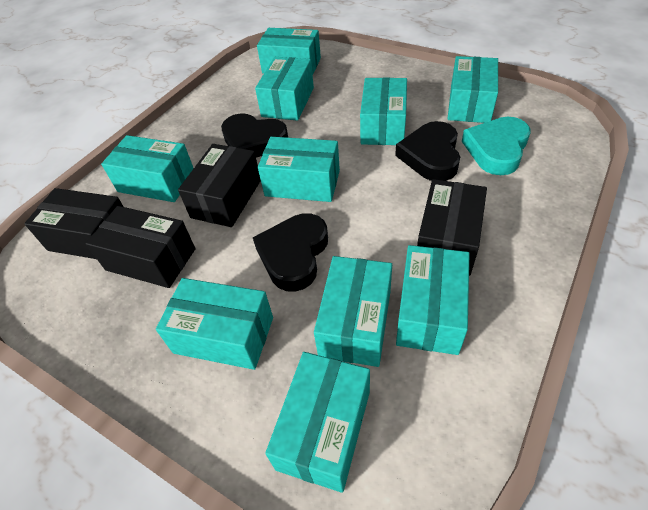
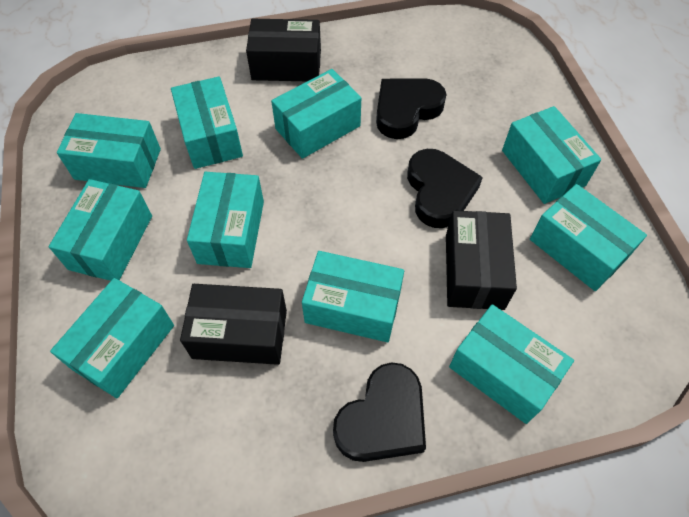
black box: 4 -> 3
turquoise heart: 1 -> 0

